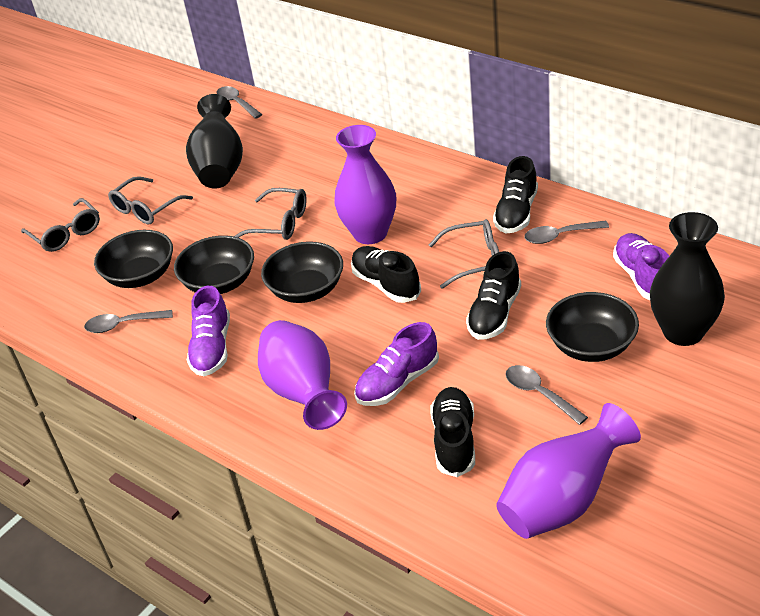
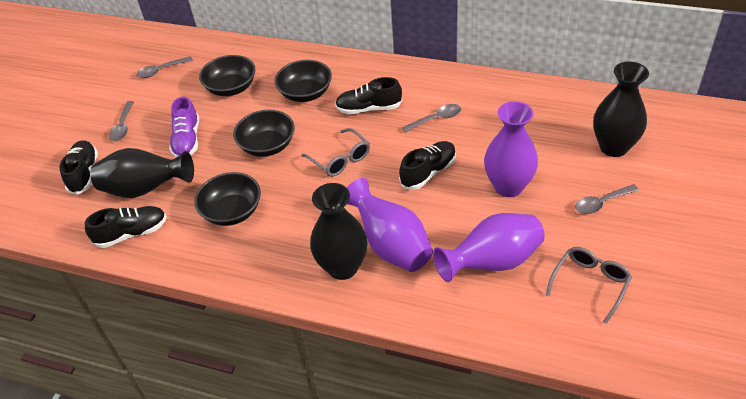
black vase: 2 -> 3
grey glasses: 4 -> 2
purple shoe: 3 -> 1

